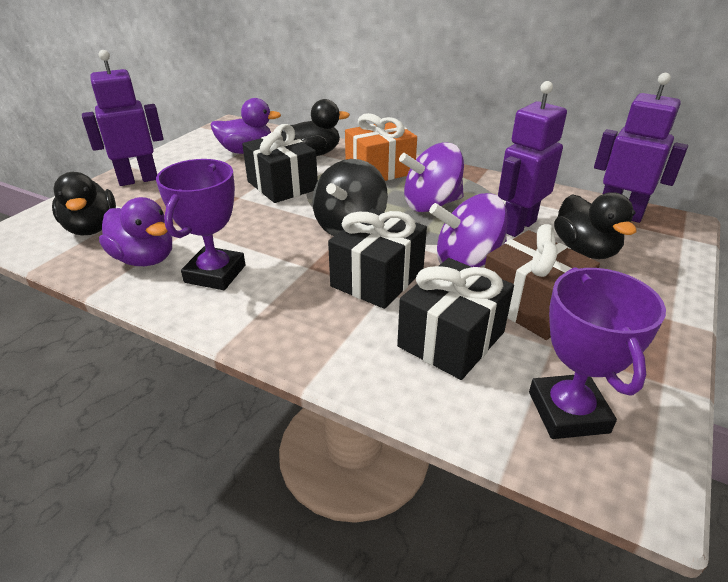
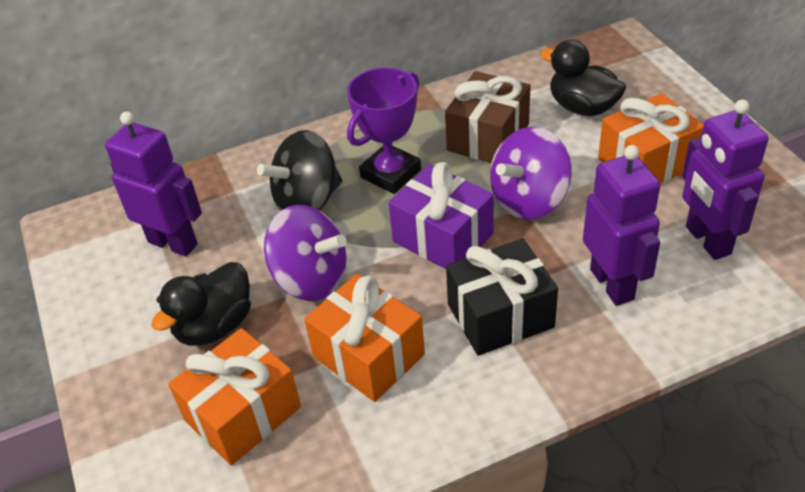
black duck: 3 -> 2
black gift: 3 -> 1
orange gift: 1 -> 3
purple duck: 2 -> 0
purple gift: 0 -> 1
purple trophy: 2 -> 1

